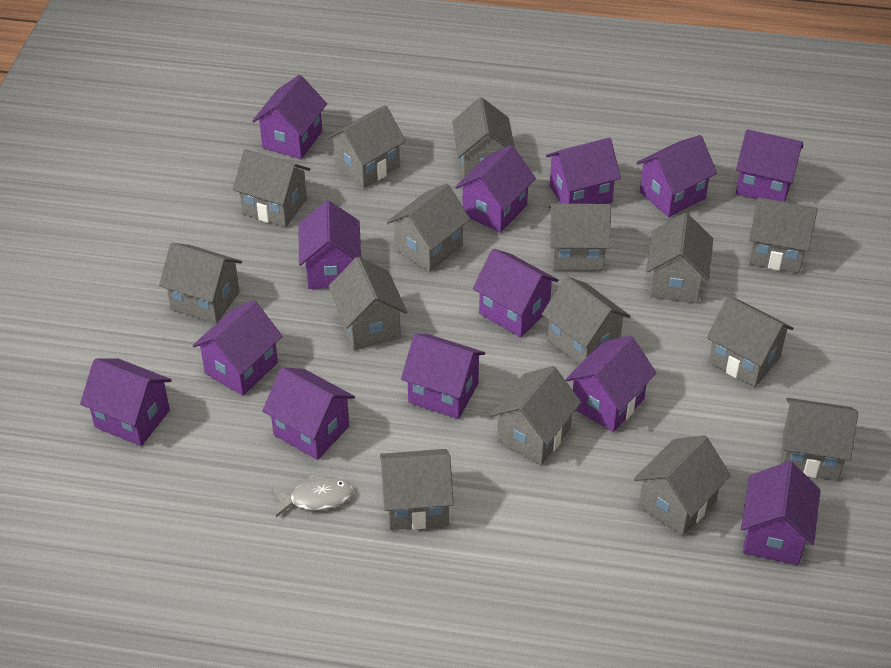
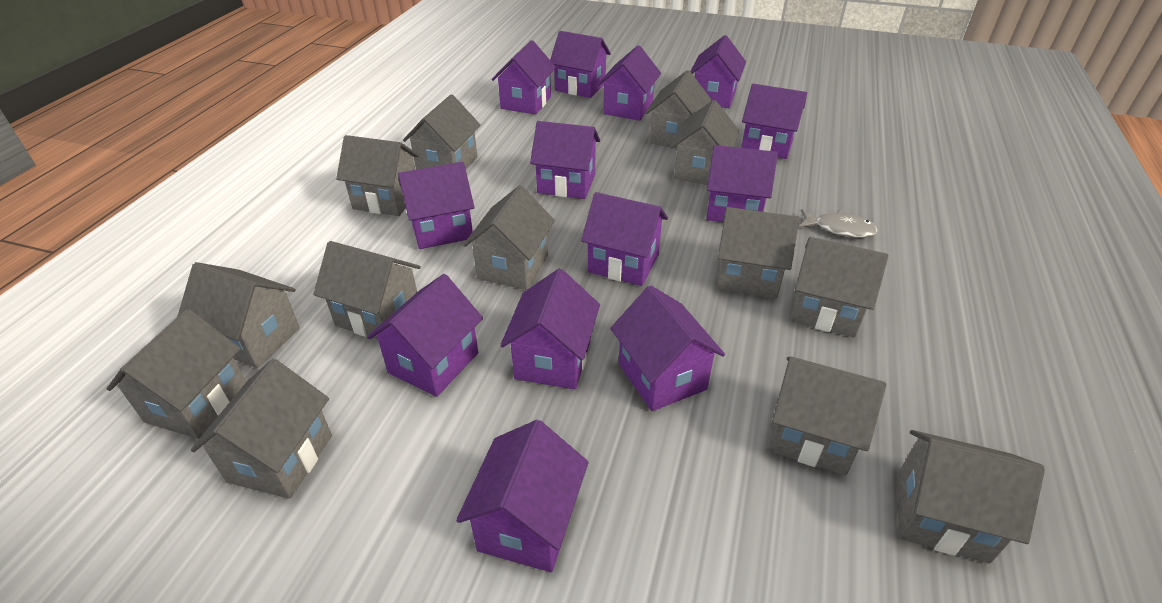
grey house: 15 -> 13

